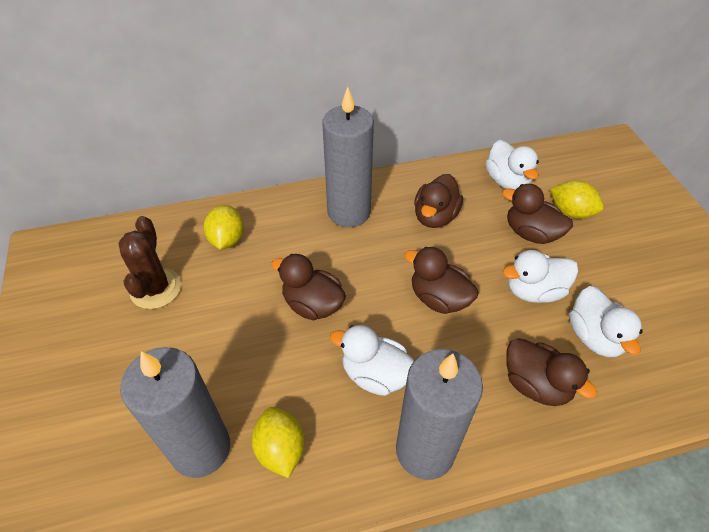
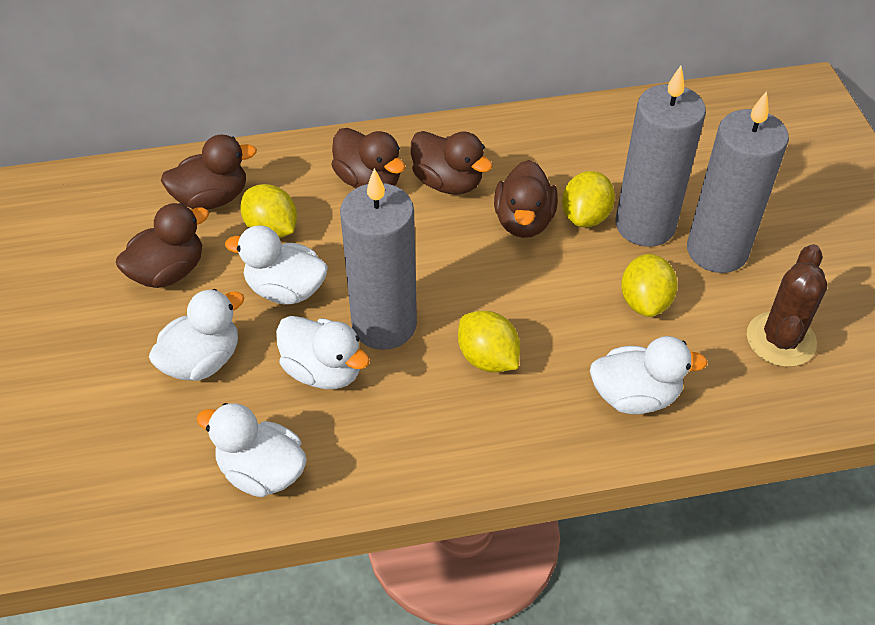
white duck: 4 -> 5
yellow lemon: 3 -> 4

